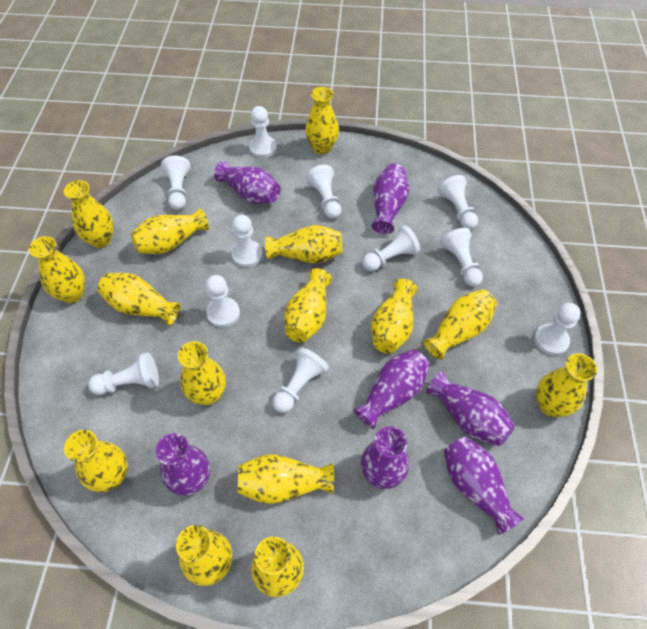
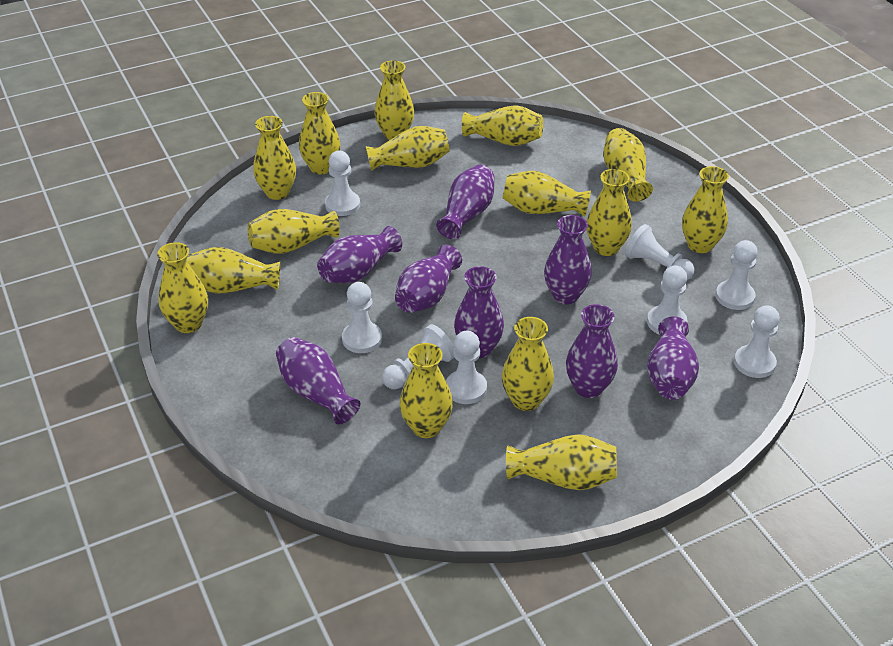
purple vase: 7 -> 8
white pawn: 11 -> 8

